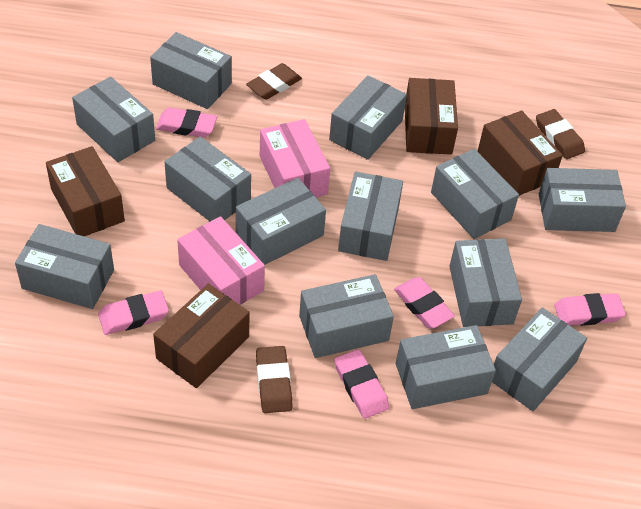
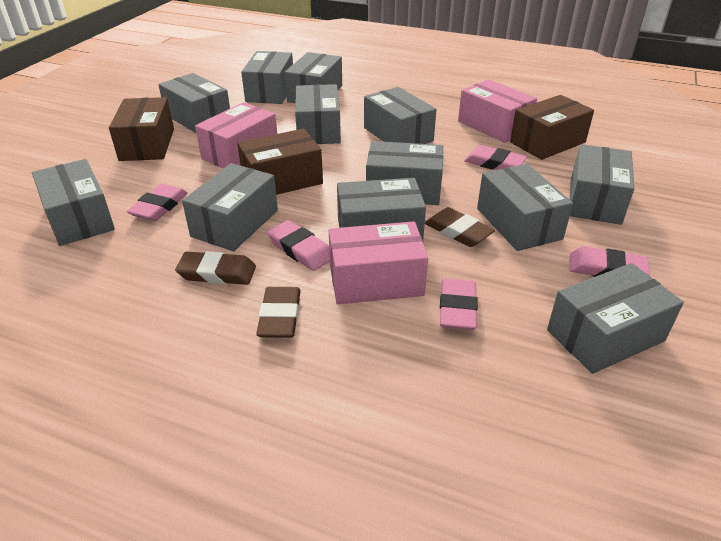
brown box: 4 -> 3
grey box: 13 -> 12
pink box: 2 -> 3

